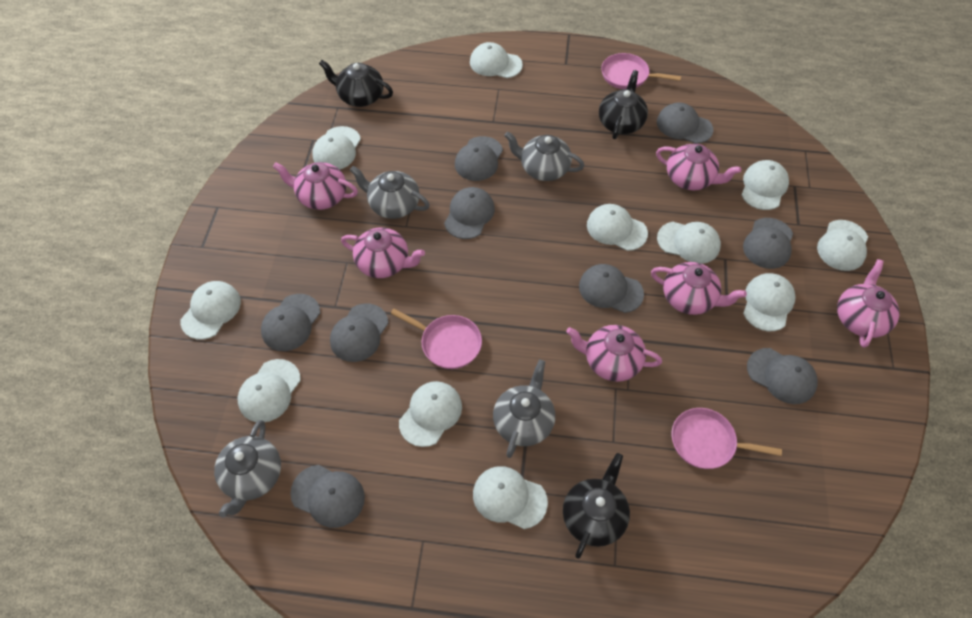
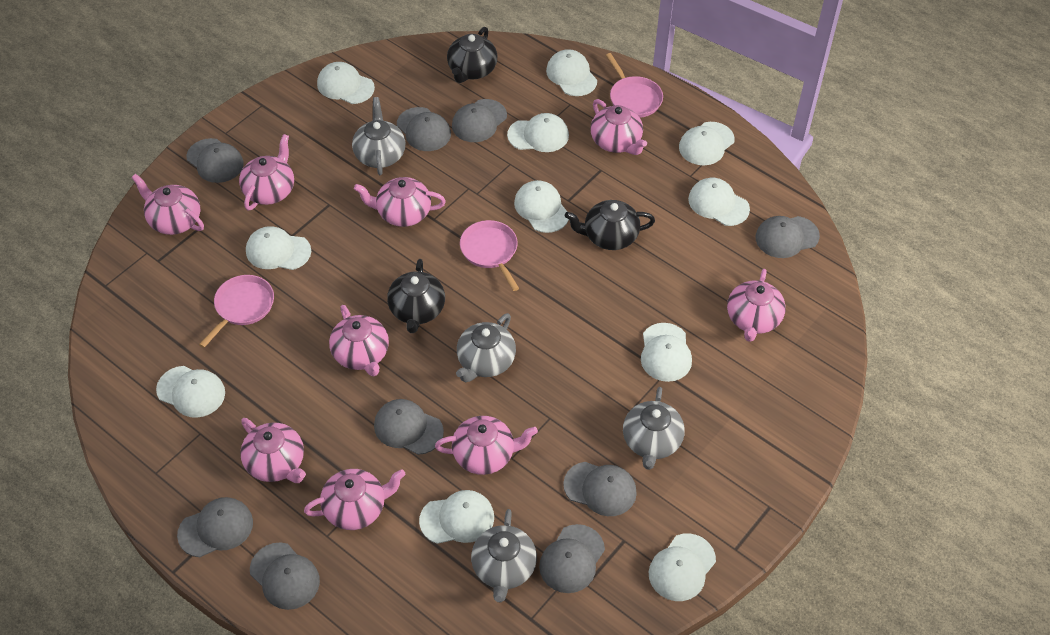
pink teapot: 6 -> 9

